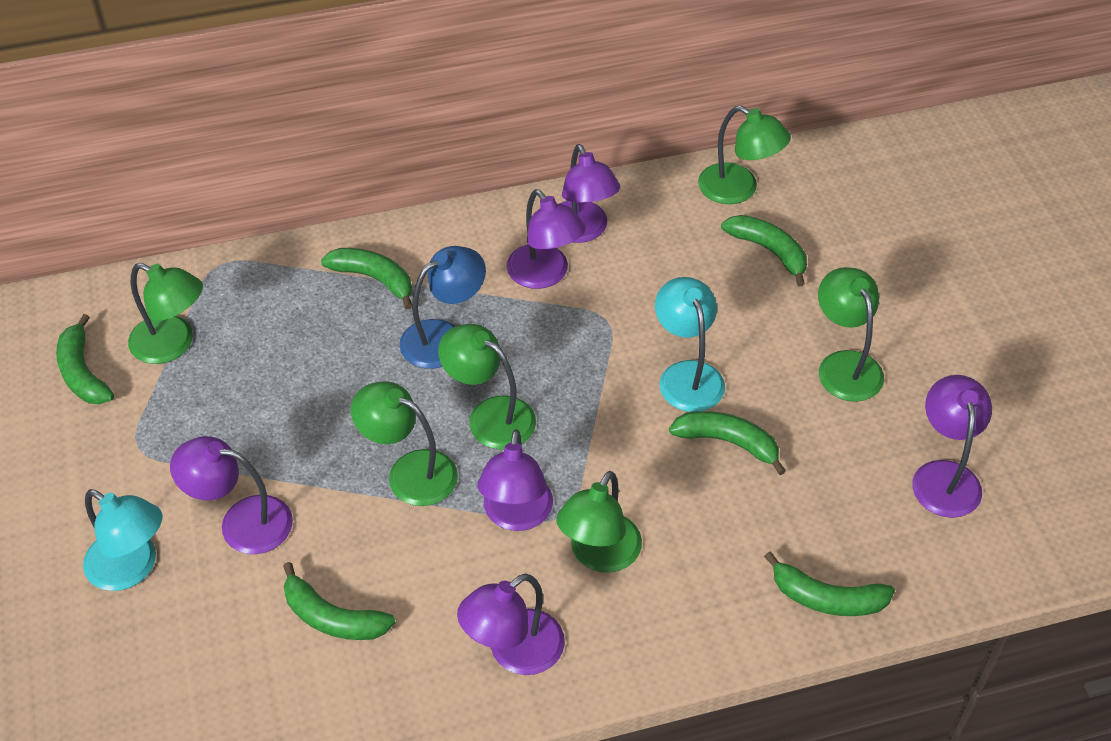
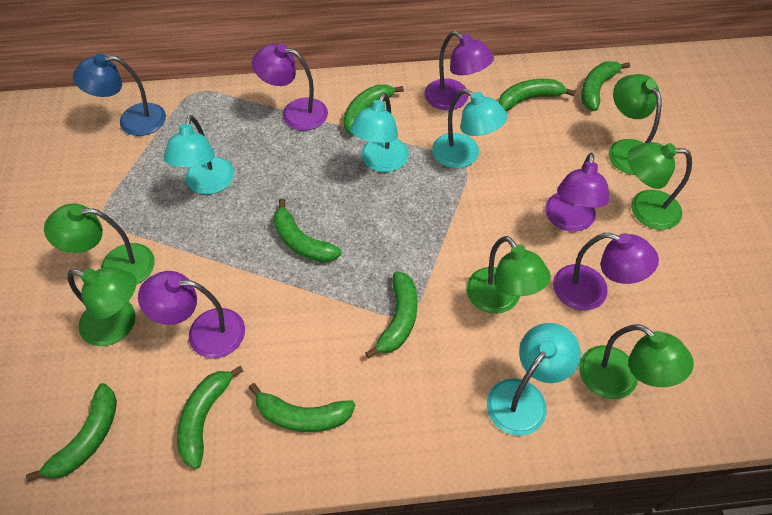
green banana: 6 -> 8
purple lamp: 6 -> 5
turquoise lamp: 2 -> 4

